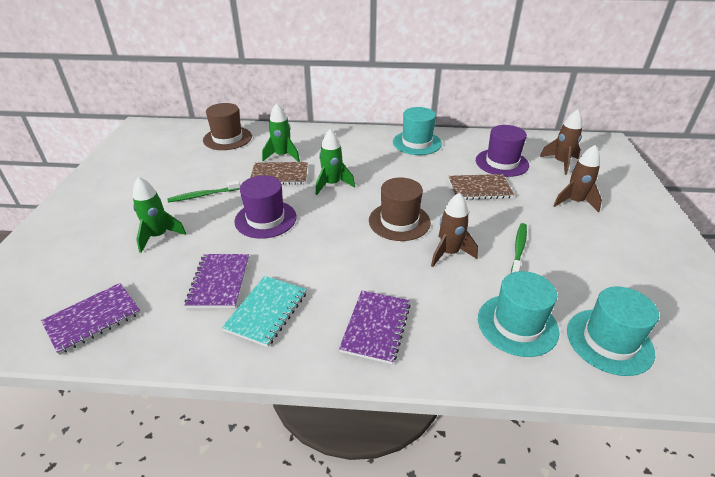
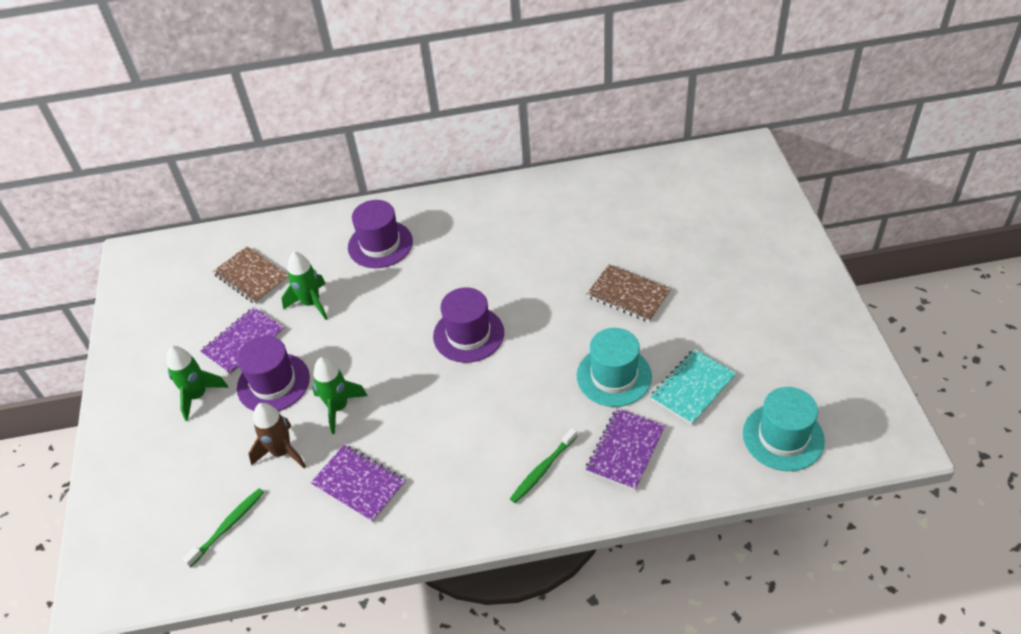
brown hat: 2 -> 0
brown rocket: 3 -> 1
purple hat: 2 -> 3
turquoise hat: 3 -> 2

